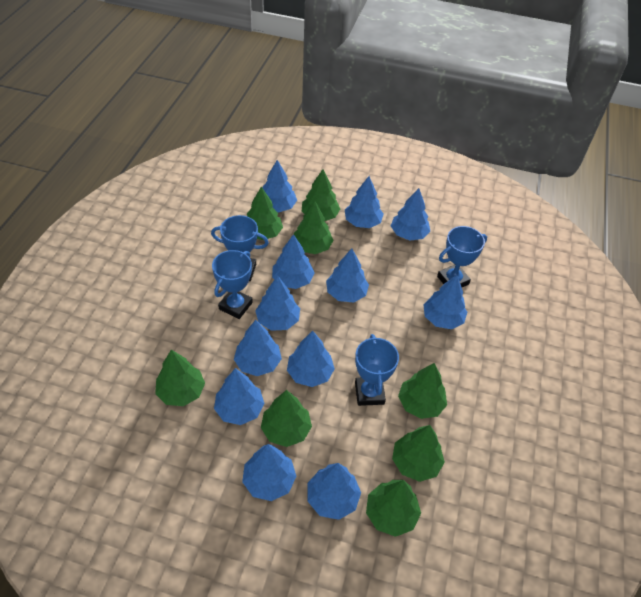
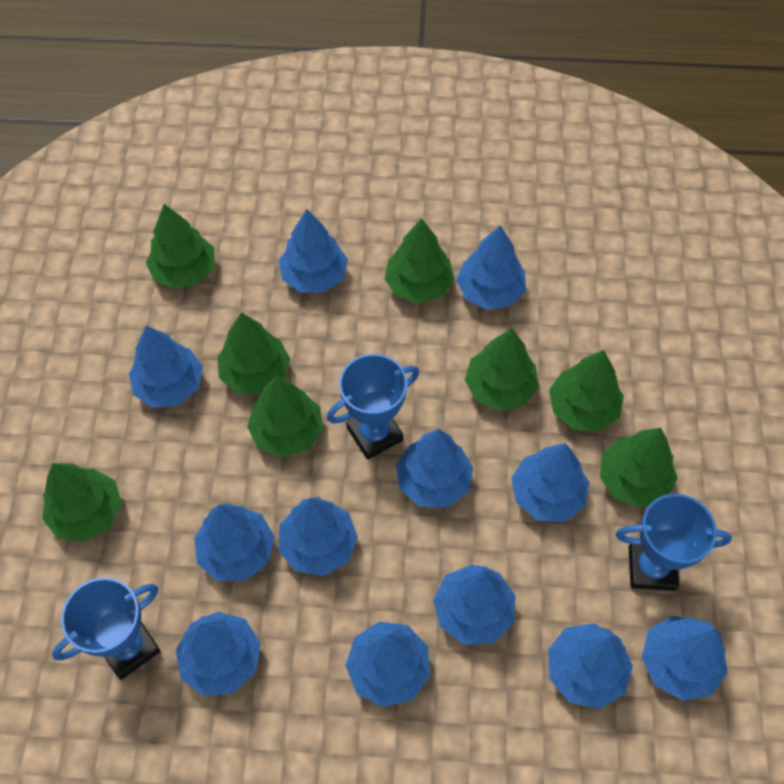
blue trophy: 4 -> 3

